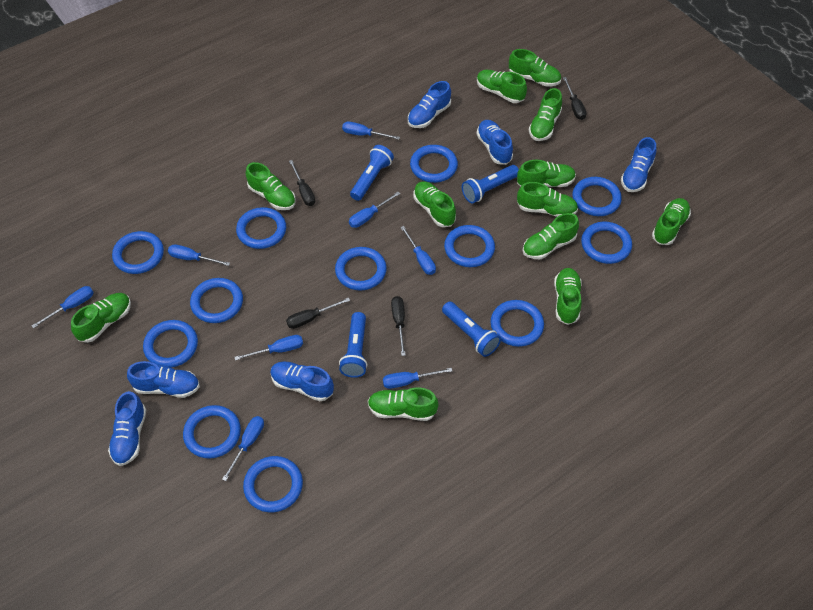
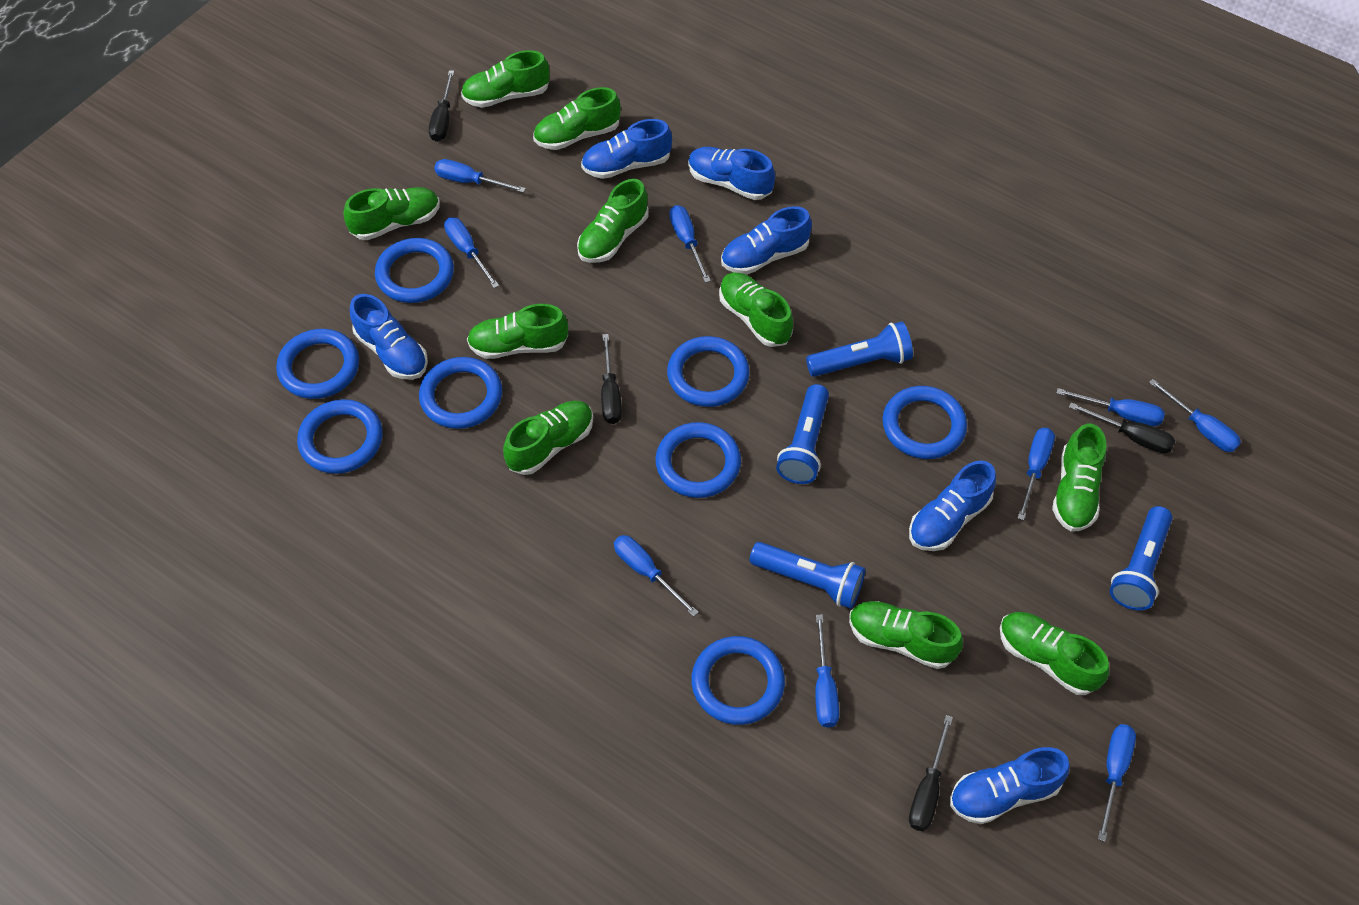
blue ring: 12 -> 8
blue screwdriver: 8 -> 9
green shoe: 12 -> 10

